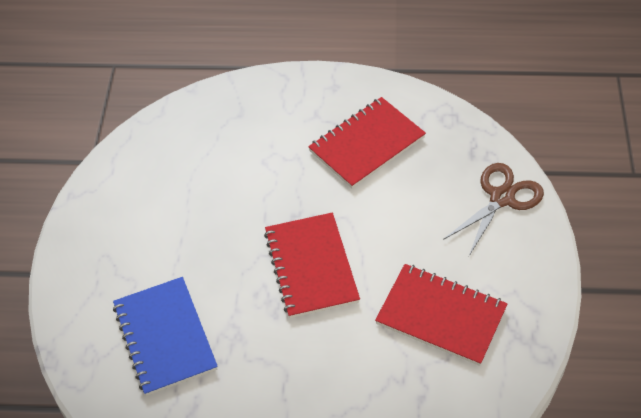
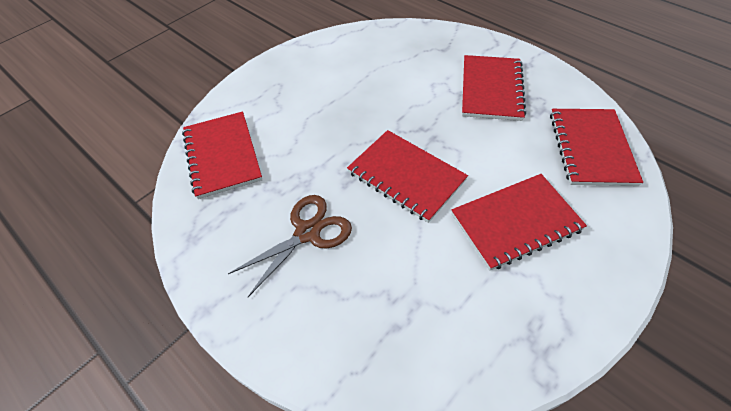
blue notebook: 1 -> 0
red notebook: 3 -> 5

